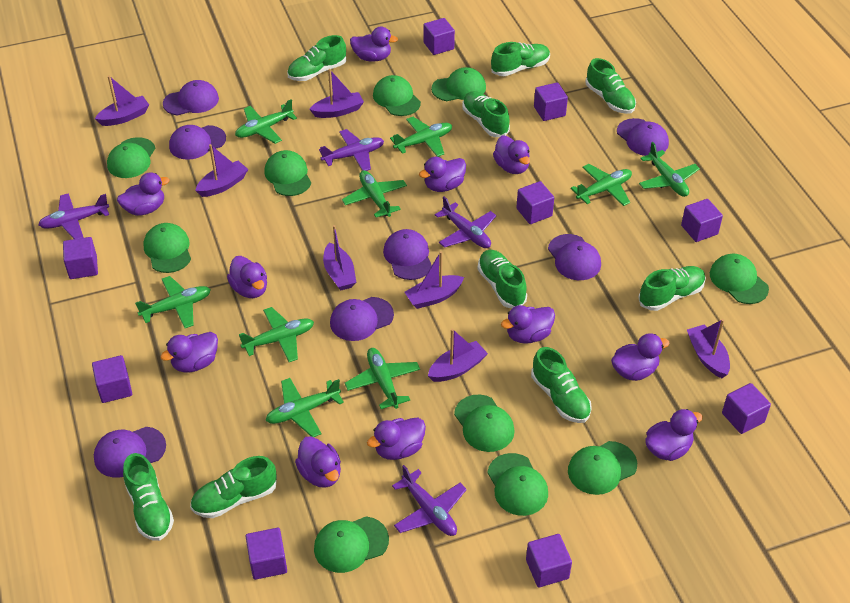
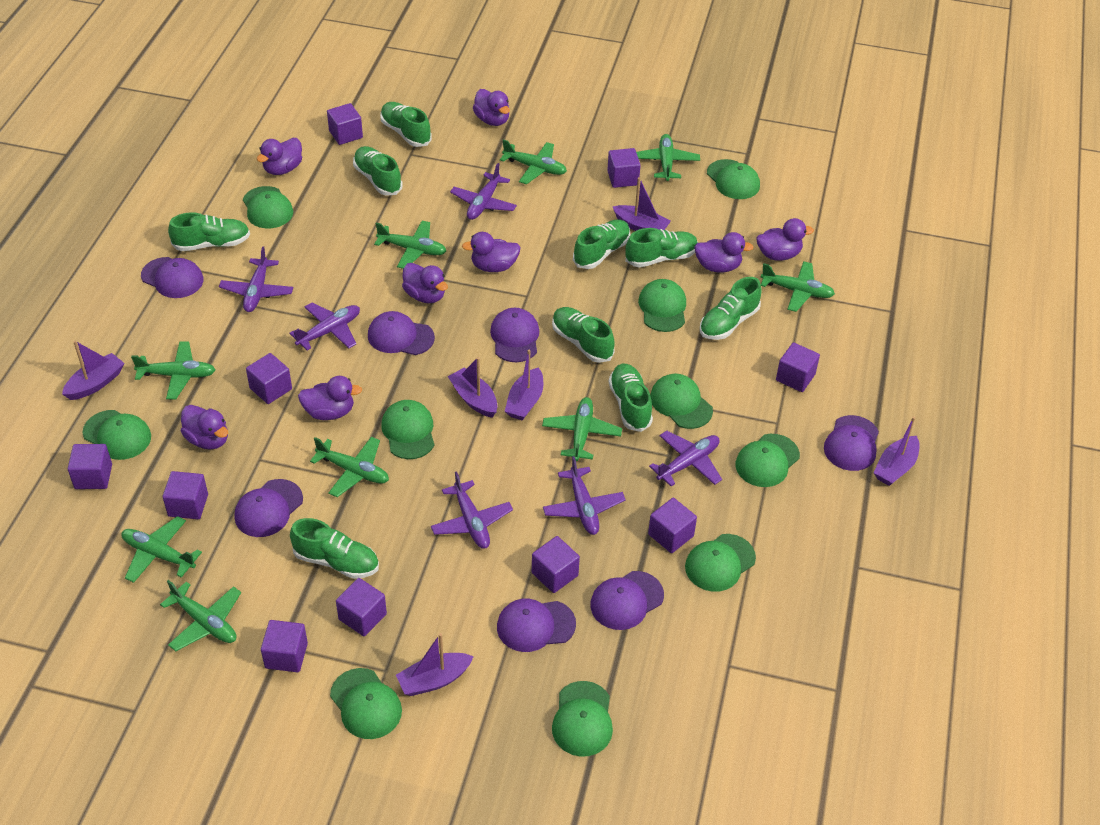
purple boat: 7 -> 6
purple cube: 9 -> 10
purple duck: 11 -> 8
purple plane: 4 -> 6

